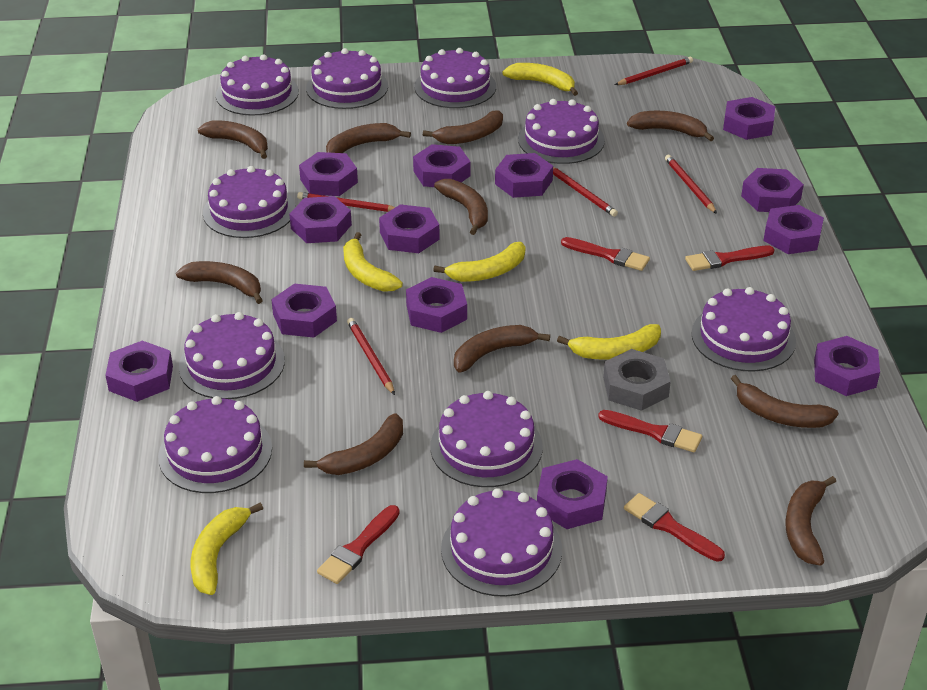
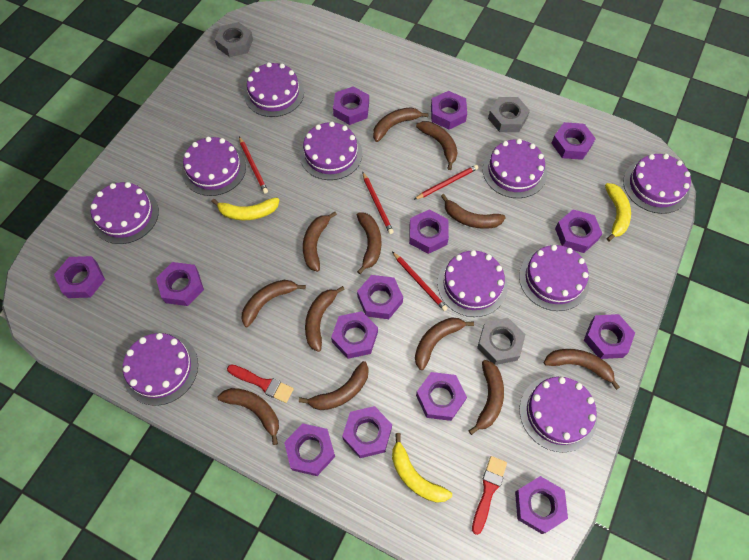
brown banana: 10 -> 12
grey nut: 1 -> 3
purple nut: 13 -> 14
red brush: 5 -> 2
red pencil: 5 -> 4
yellow banana: 5 -> 3

